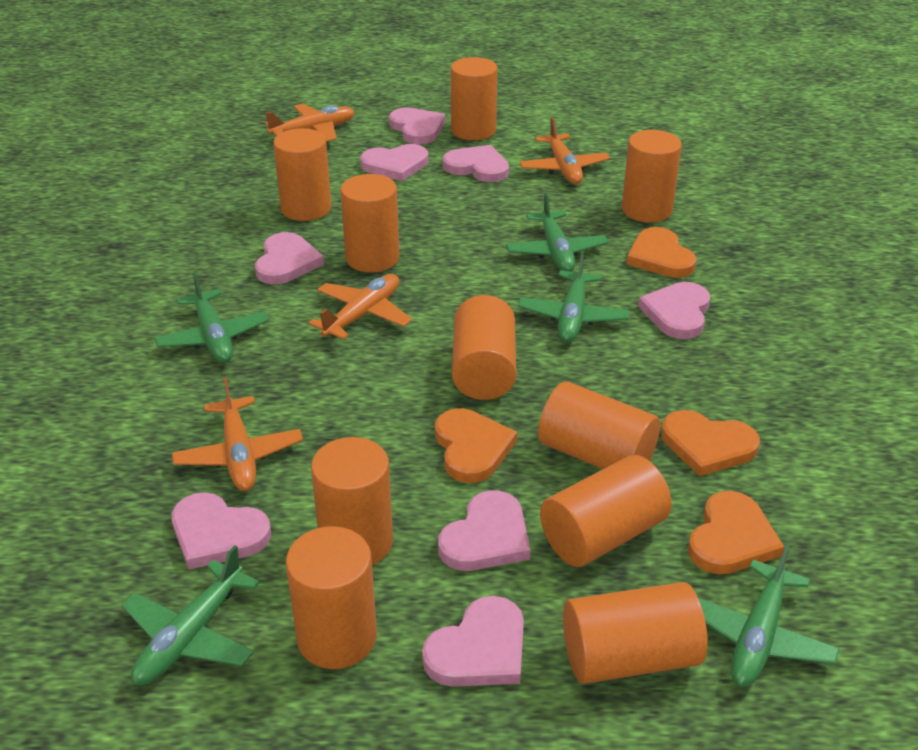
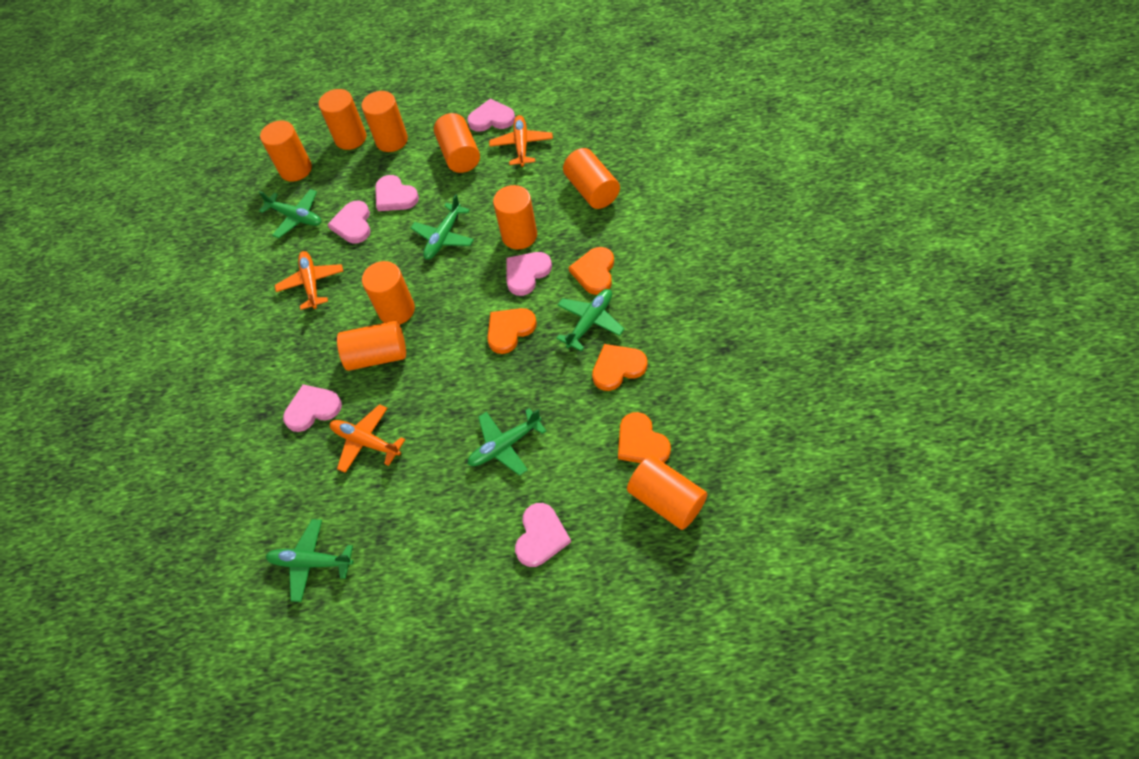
orange cylinder: 10 -> 9
orange plane: 4 -> 3
pink heart: 8 -> 6

